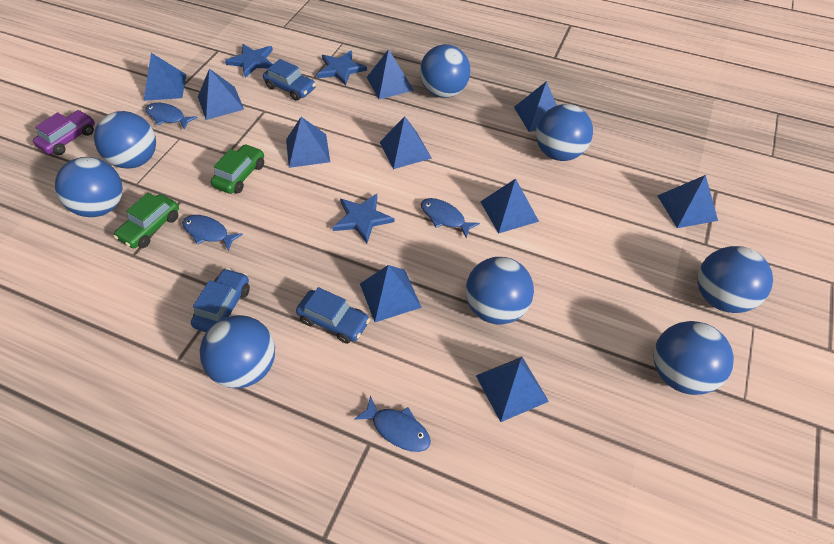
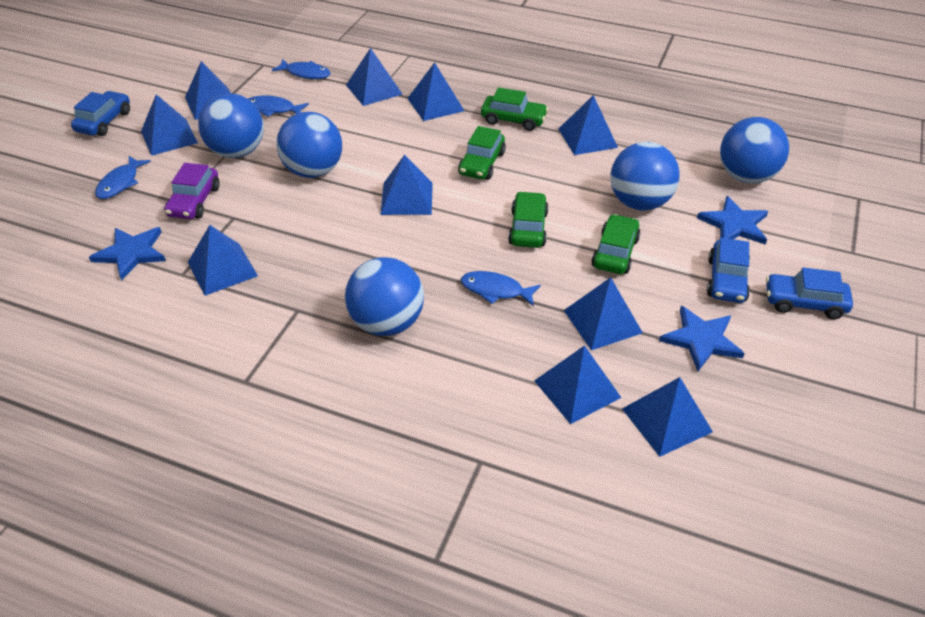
blue ball: 8 -> 5
green car: 2 -> 4

